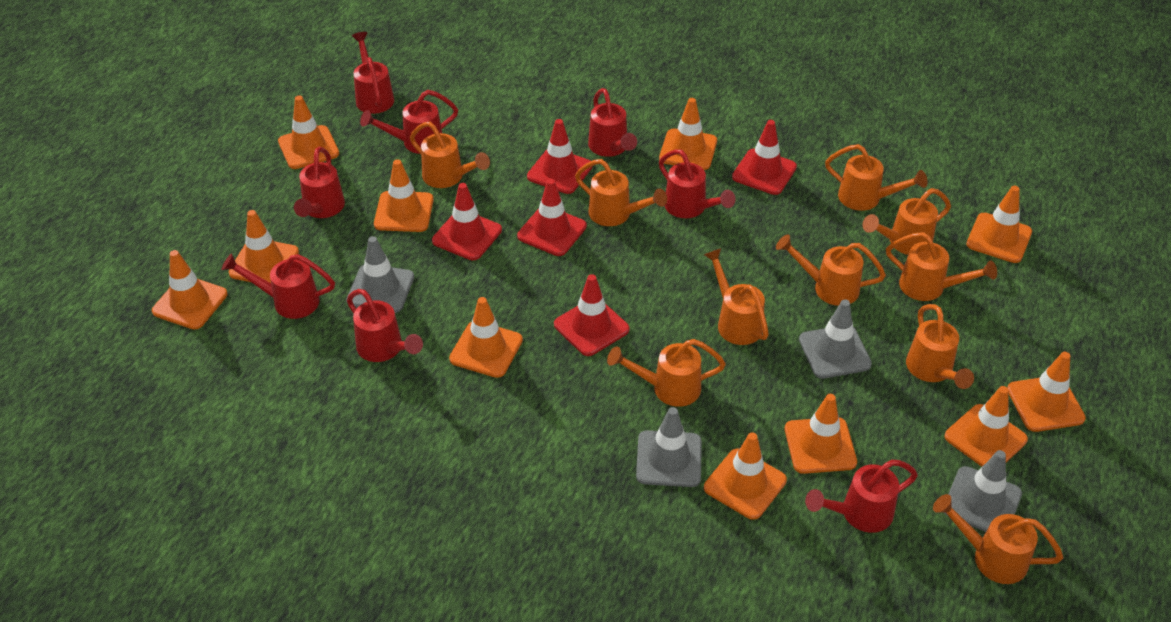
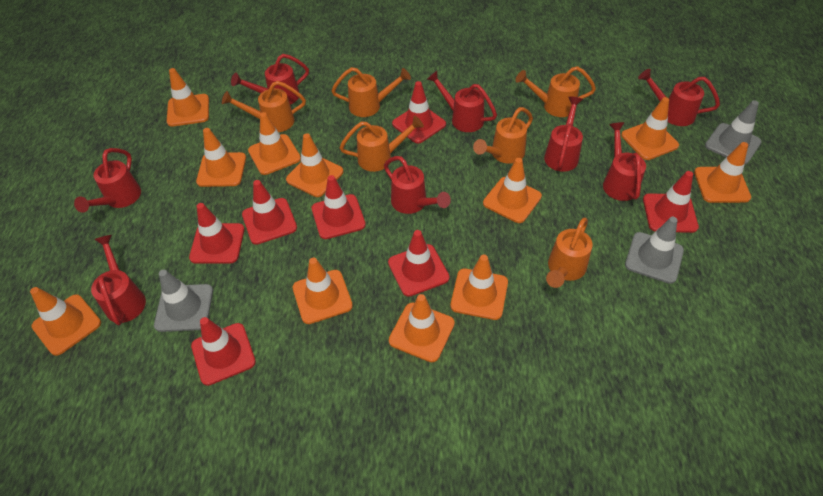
grey traffic cone: 4 -> 3
orange watering can: 10 -> 6
red traffic cone: 5 -> 7

